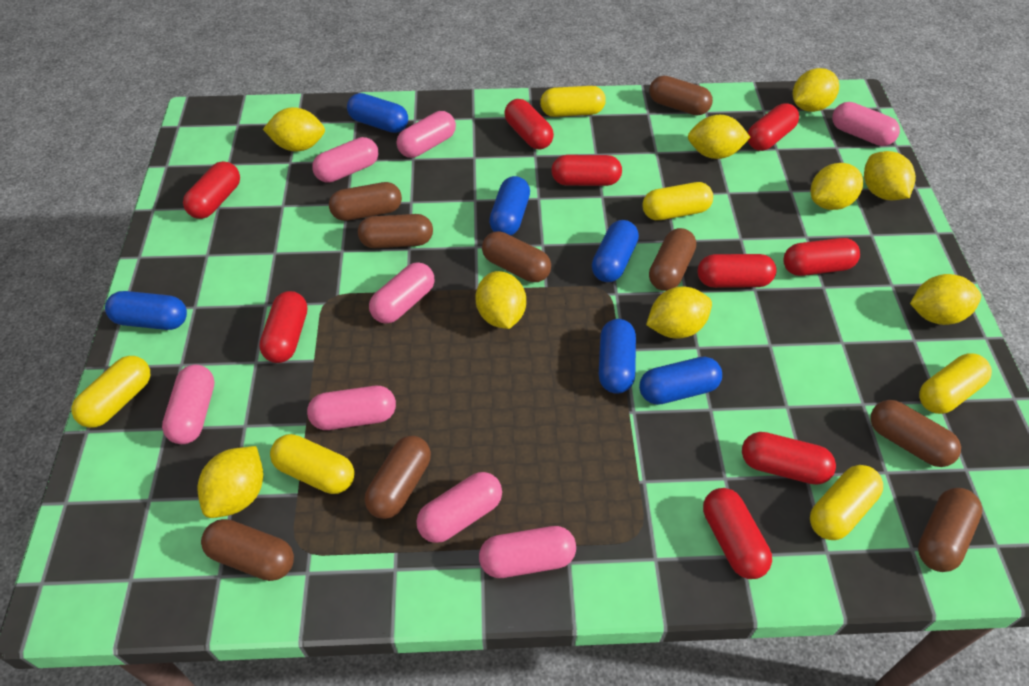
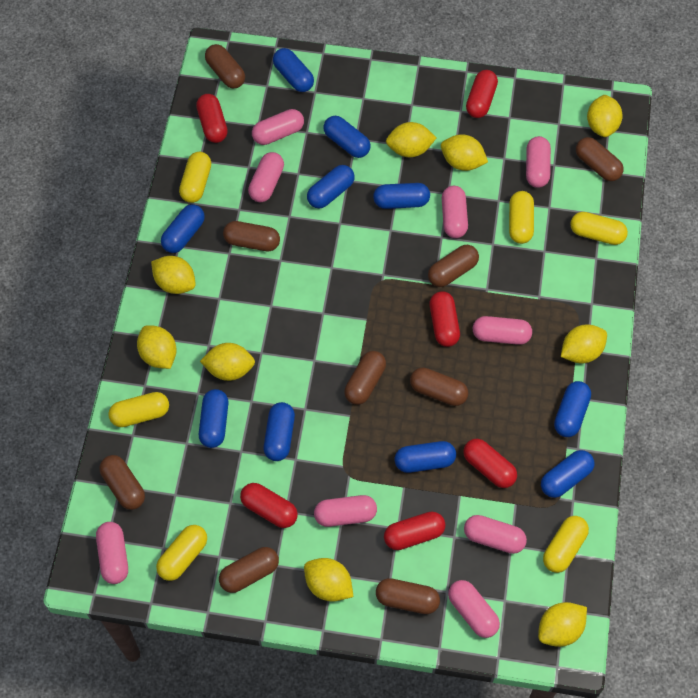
blue capsule: 6 -> 10
pink capsule: 8 -> 9
red capsule: 9 -> 6

